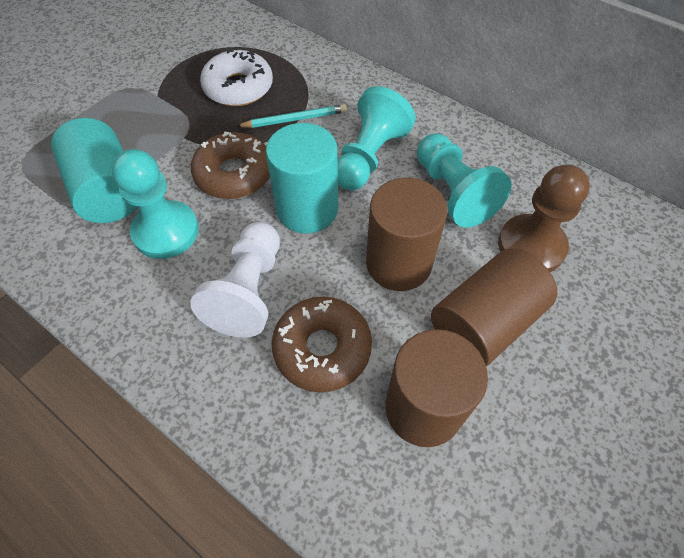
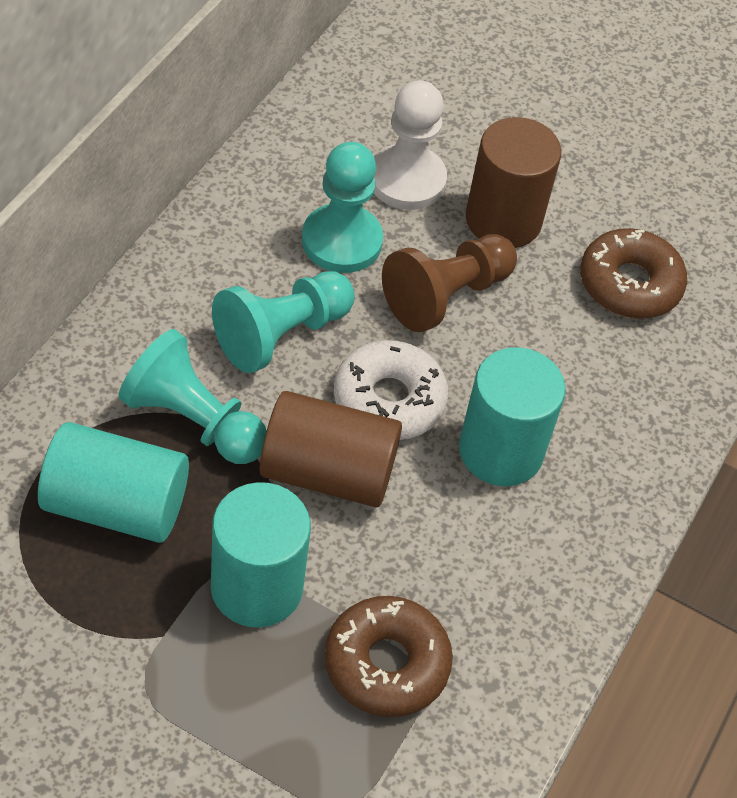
brown cylinder: 3 -> 2
turquoise cylinder: 2 -> 3
turquoise pencil: 1 -> 0

